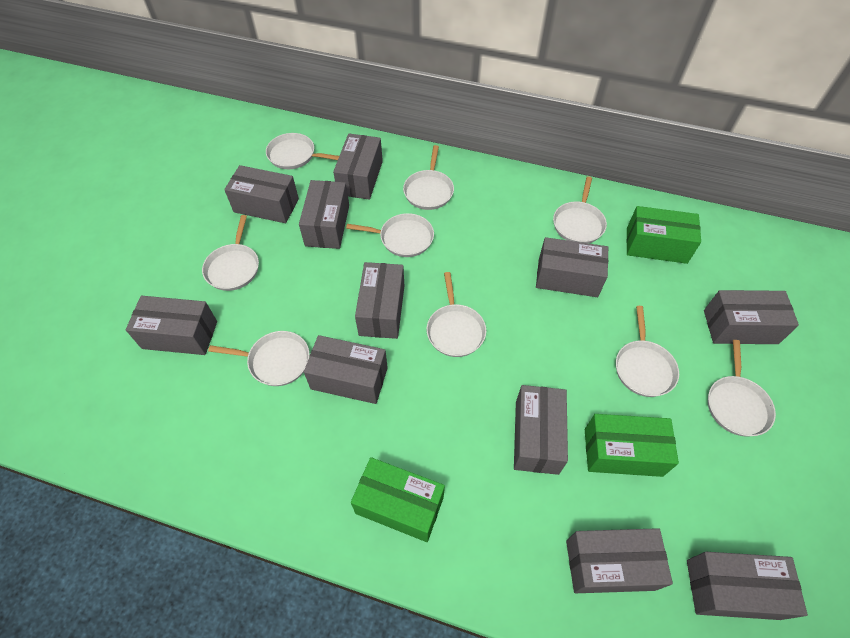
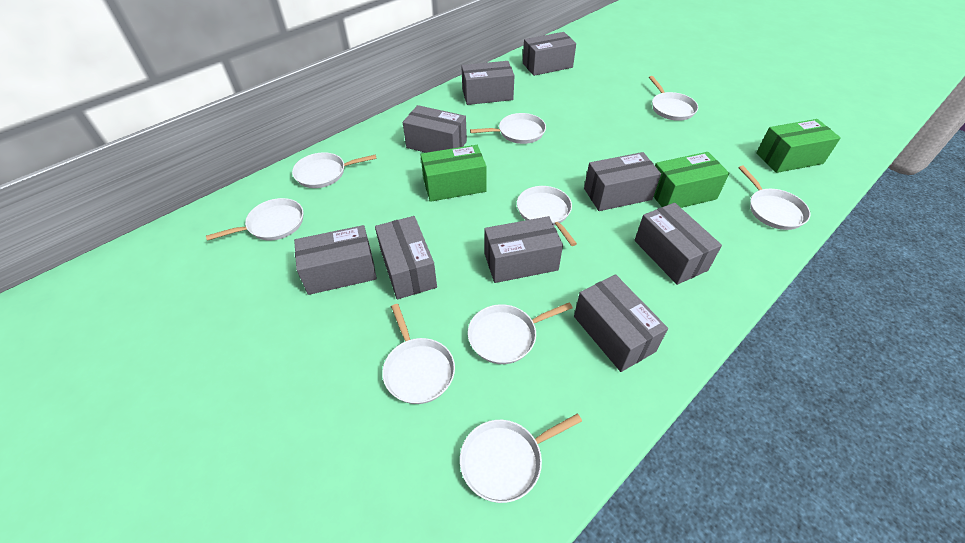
grey box: 11 -> 9

